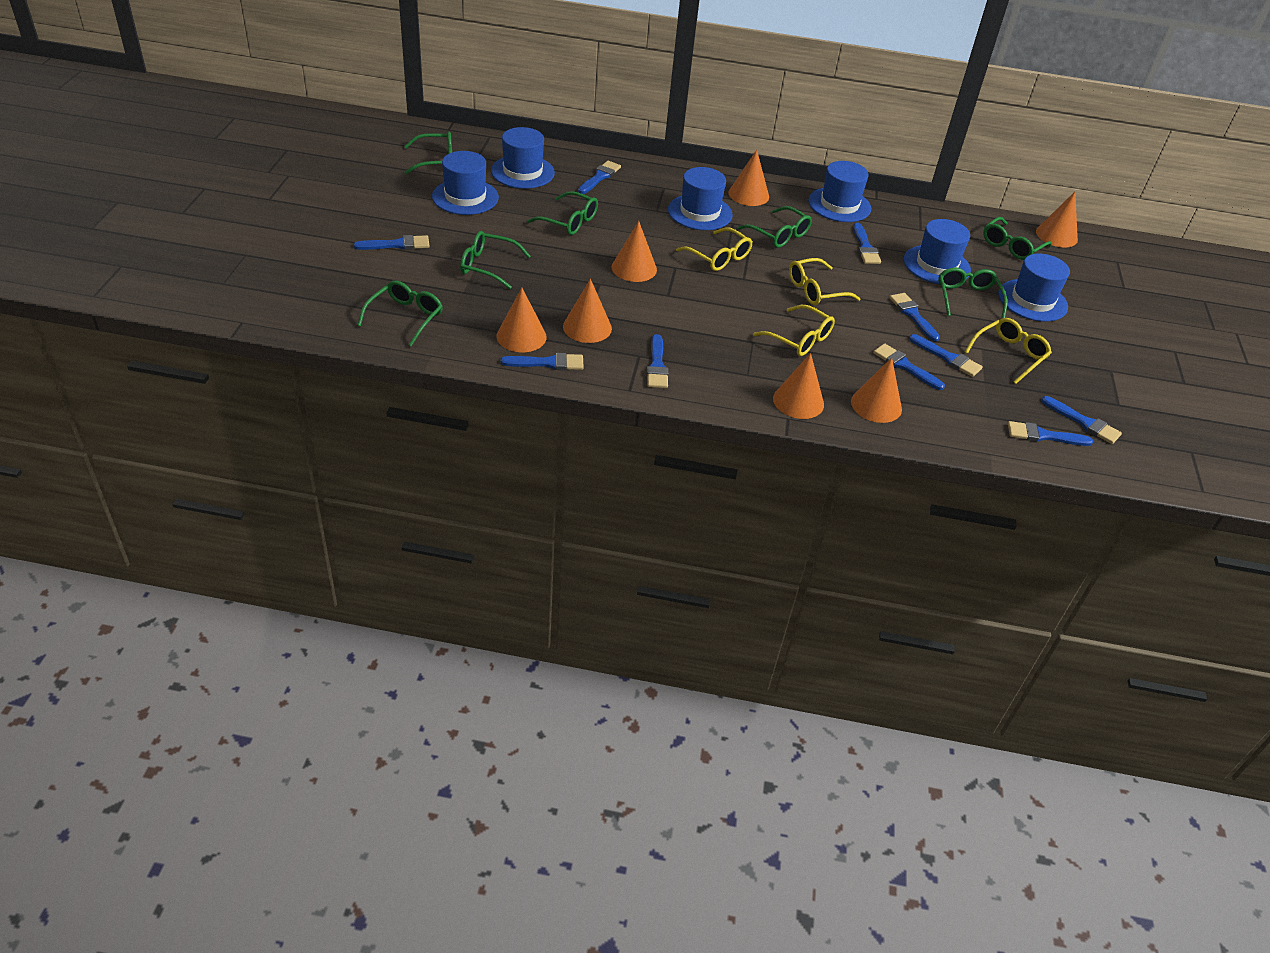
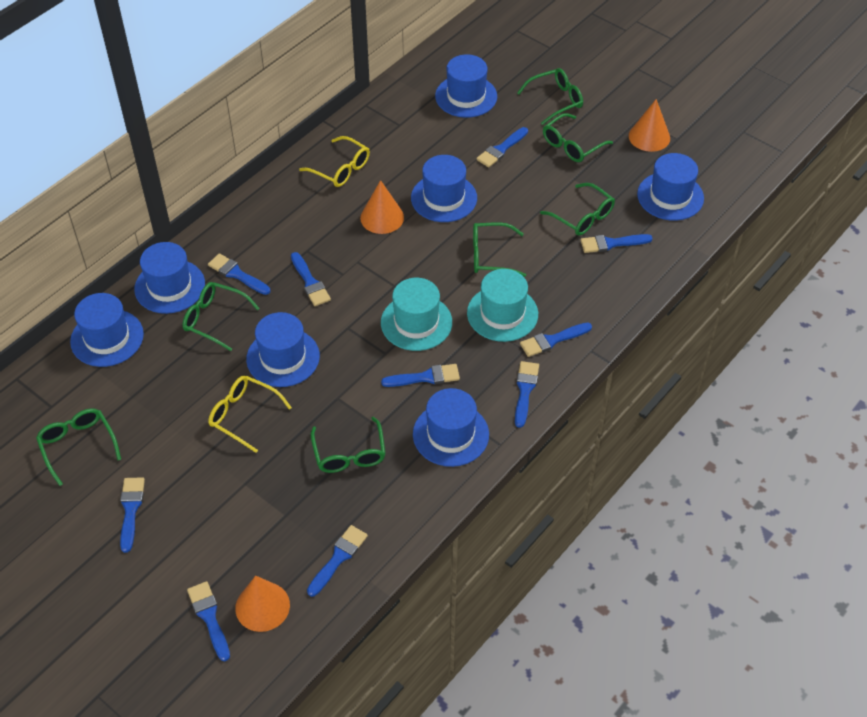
blue hat: 6 -> 7
orange cone: 7 -> 3
turquoise hat: 0 -> 2
yellow glasses: 4 -> 2

